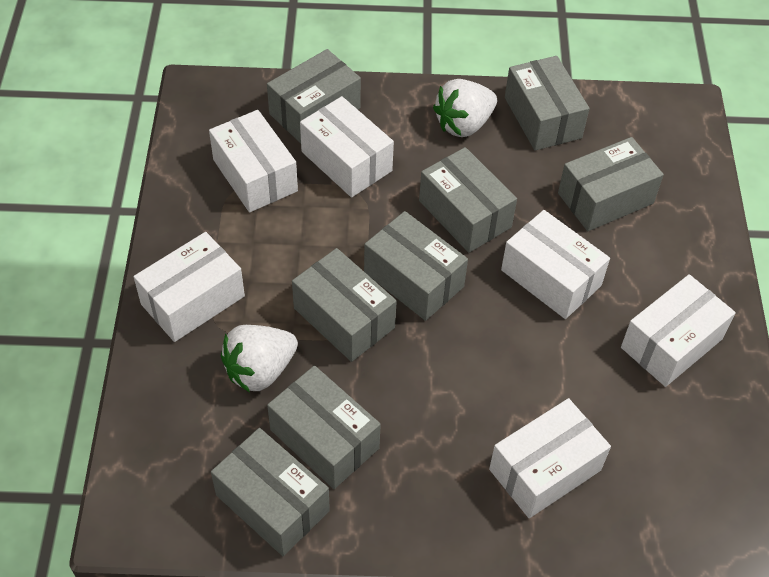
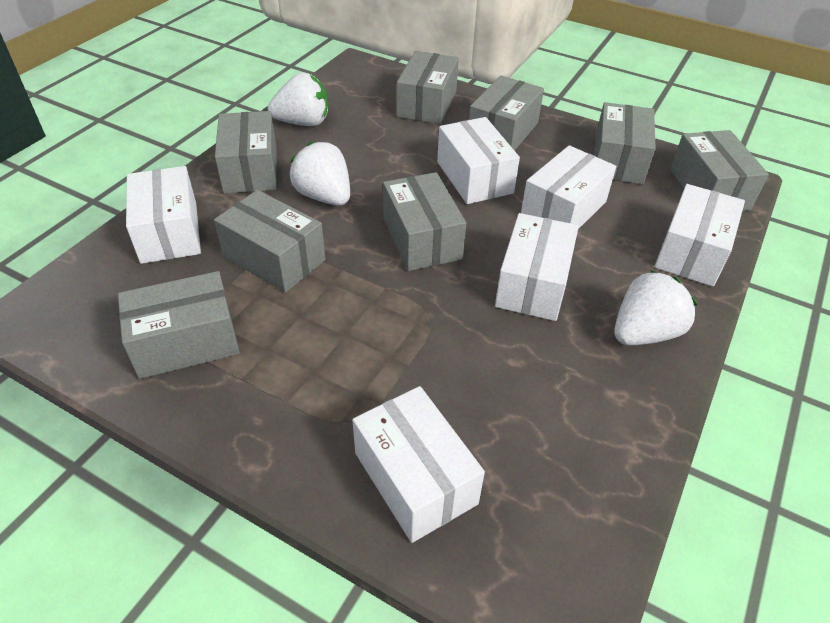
white strawberry: 2 -> 3

